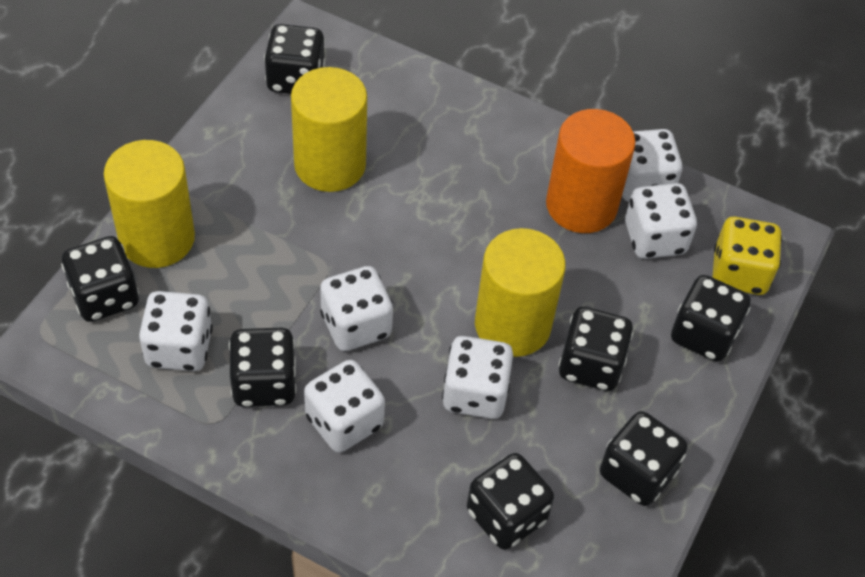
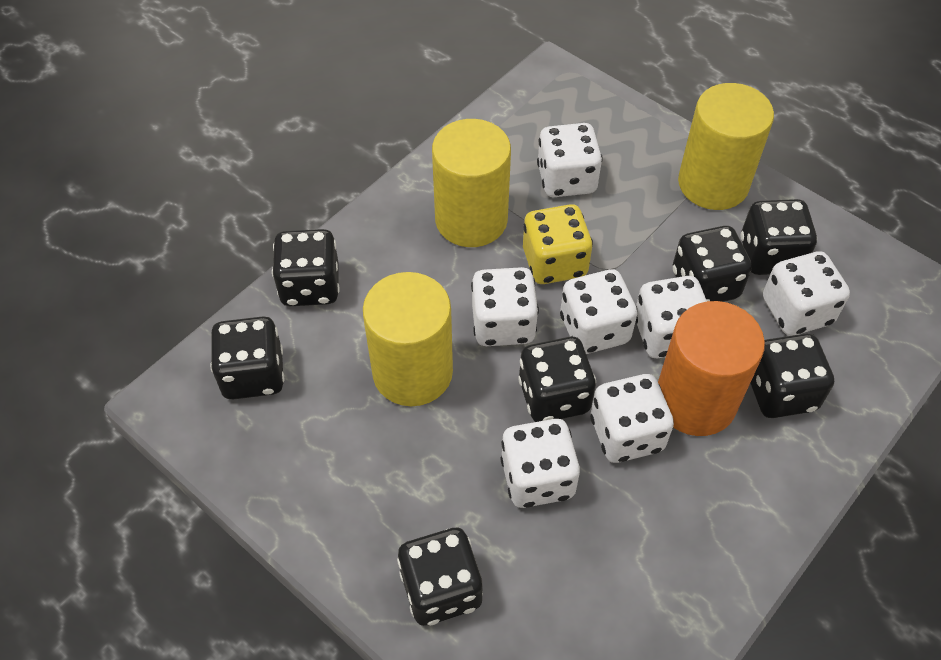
white dice: 6 -> 7

